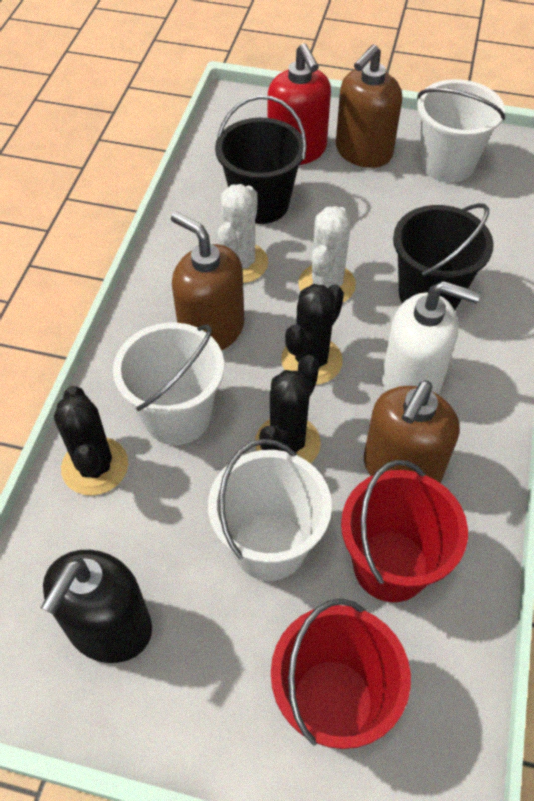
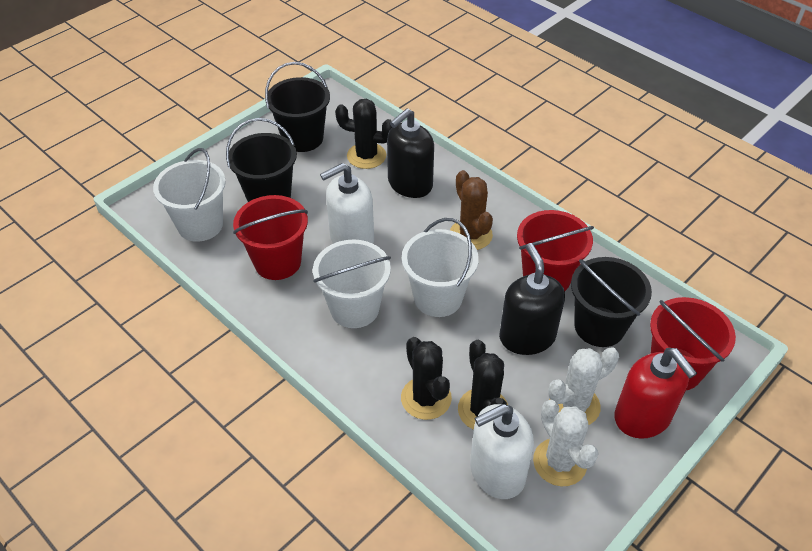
black bucket: 2 -> 3
black soap dispenser: 1 -> 2
brown cactus: 0 -> 1
brown soap dispenser: 3 -> 0
red bucket: 2 -> 3
white soap dispenser: 1 -> 2

